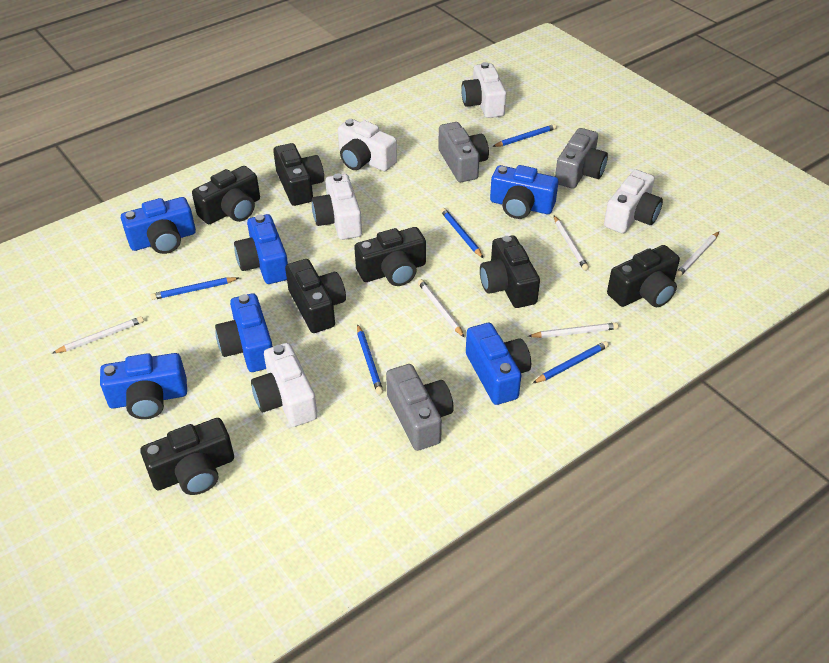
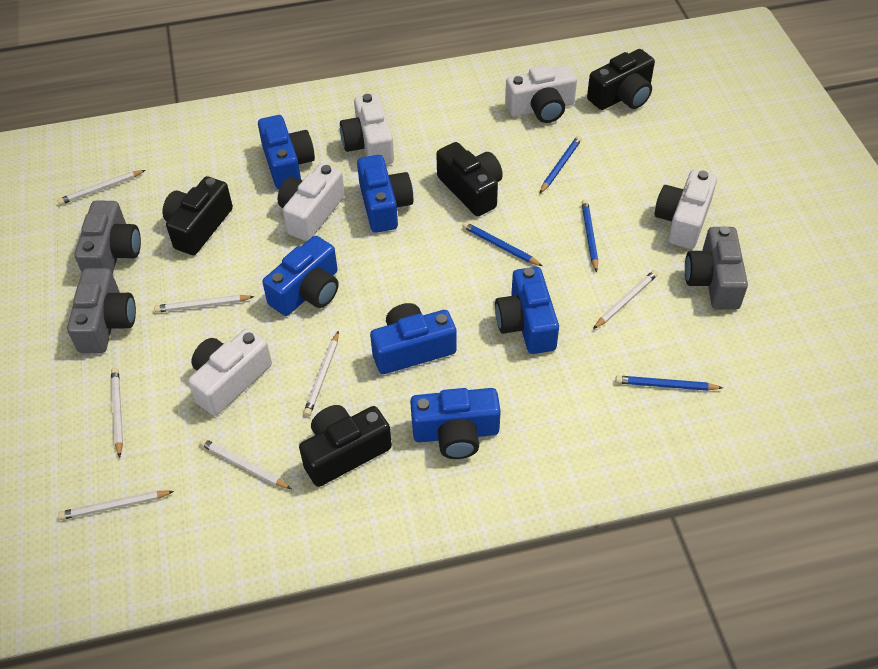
black camera: 7 -> 4
blue pencil: 5 -> 4
white pencil: 5 -> 7

